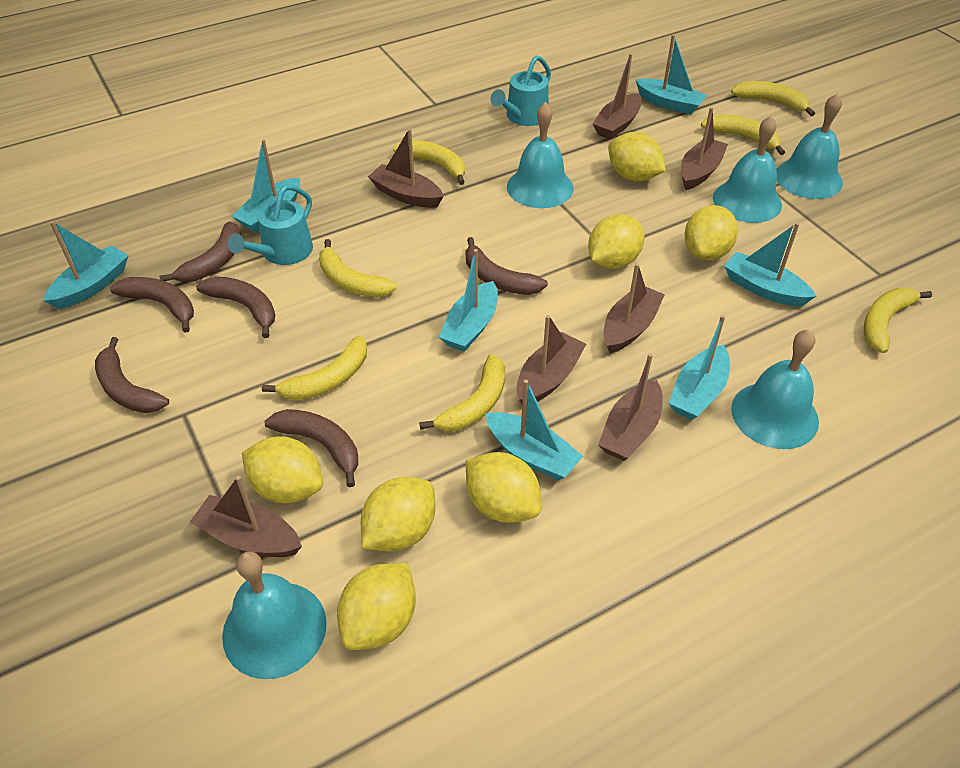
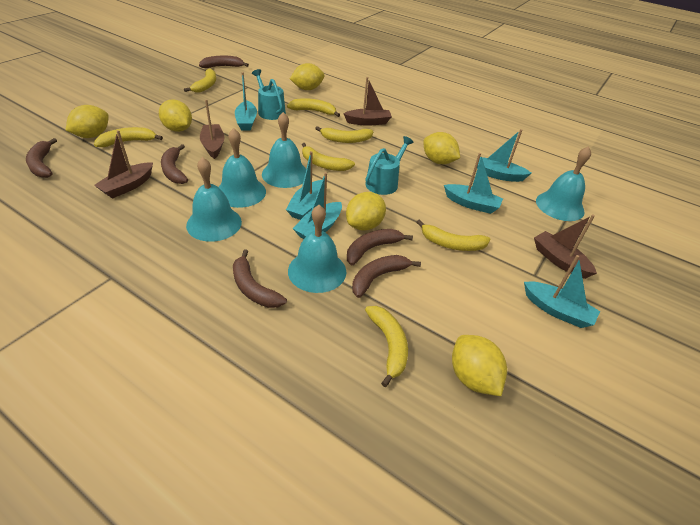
brown boat: 7 -> 4
turquoise boat: 7 -> 6
yellow lemon: 7 -> 6

